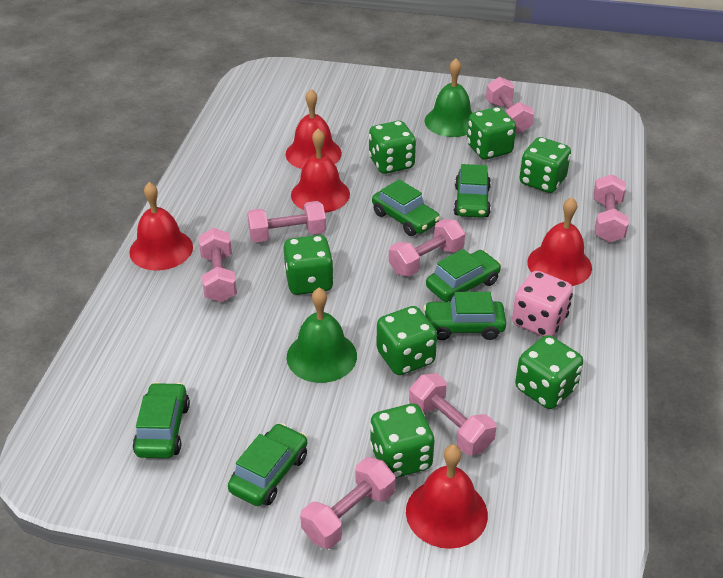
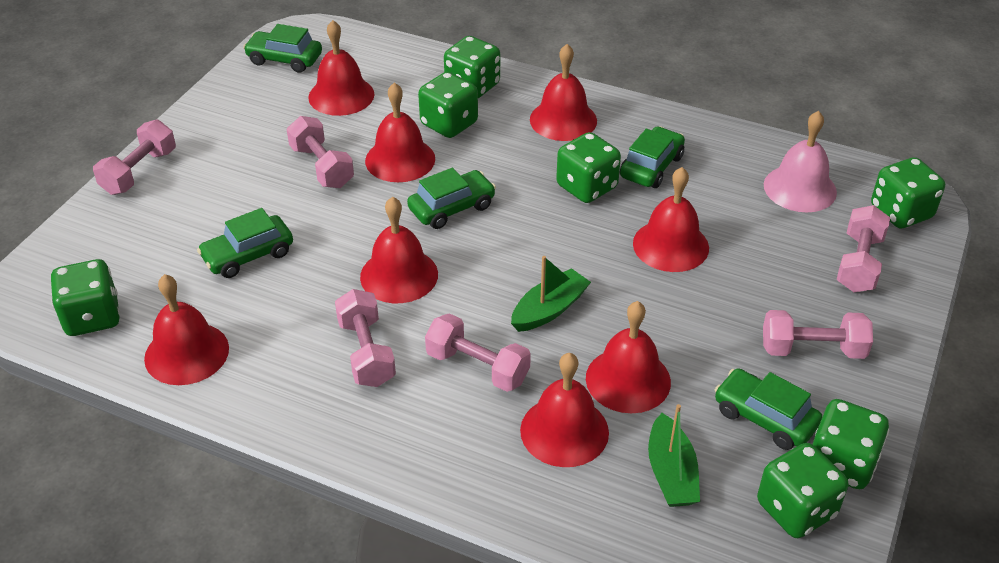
green bell: 2 -> 0
green boat: 0 -> 2
green car: 6 -> 5
pink bell: 0 -> 1
pink dice: 1 -> 0
pink dumbbell: 7 -> 6
red bell: 5 -> 8

